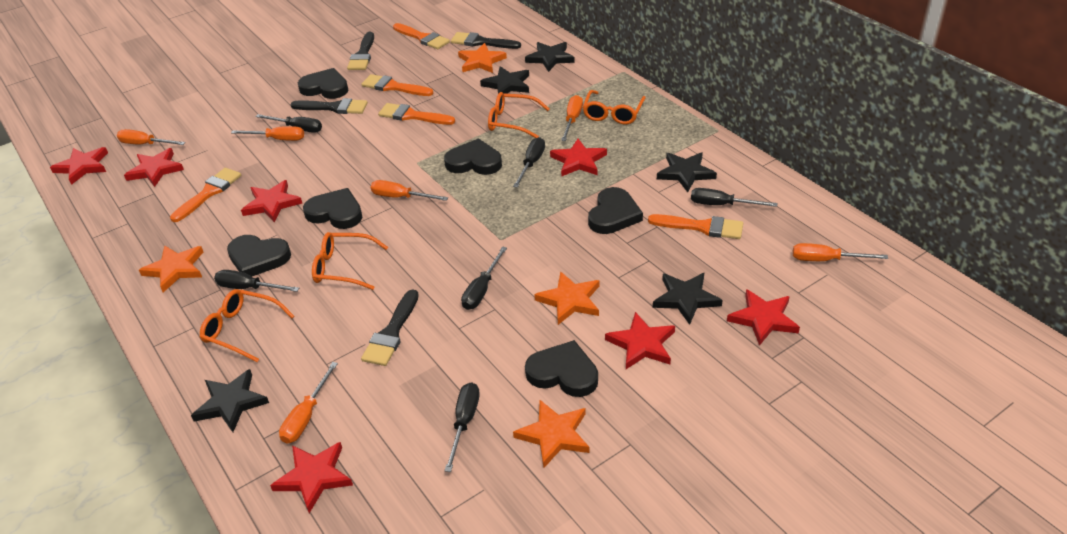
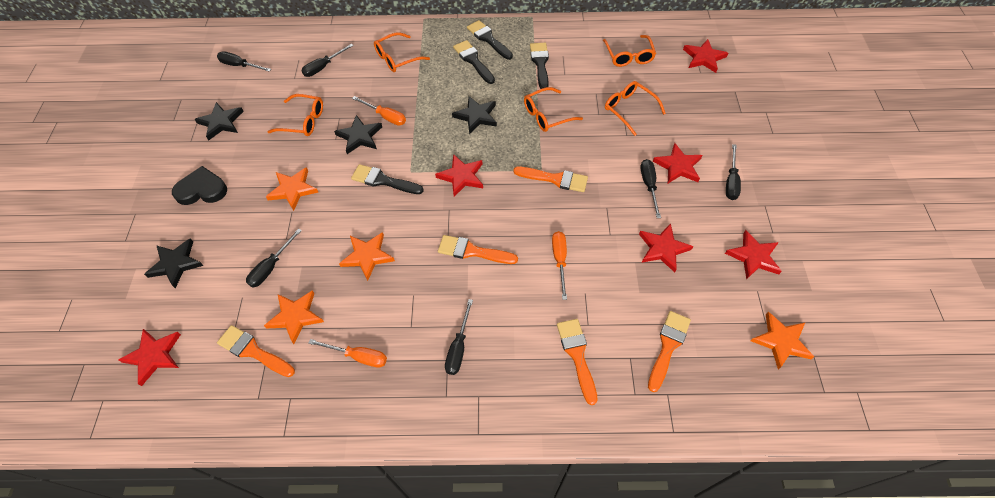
black heart: 6 -> 1
black star: 5 -> 4
orange glasses: 4 -> 5
orange screwdriver: 6 -> 3
red star: 7 -> 6

